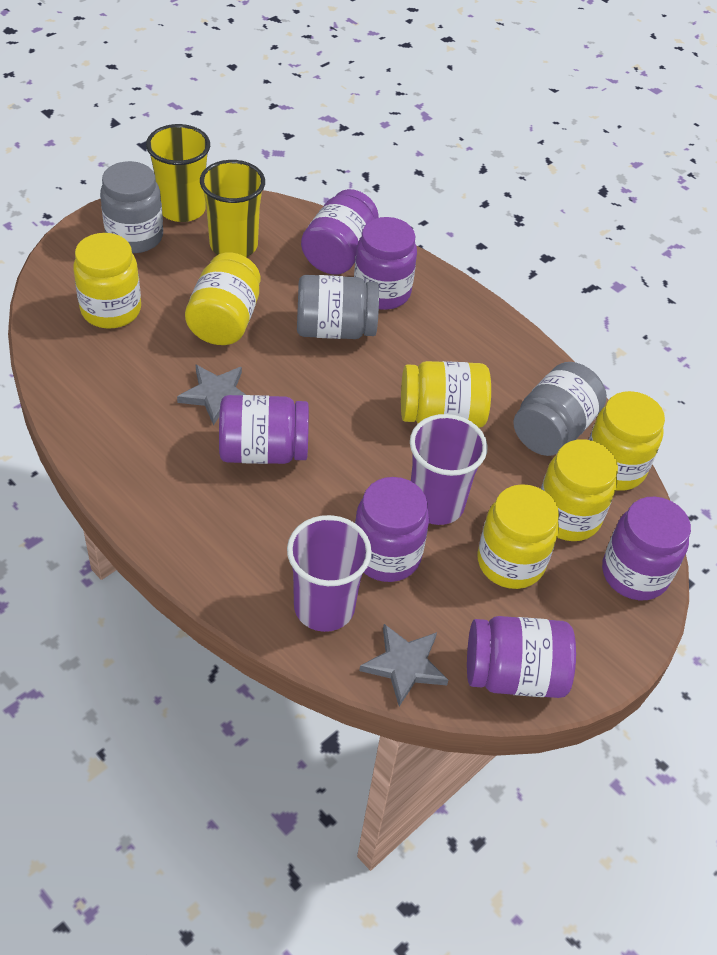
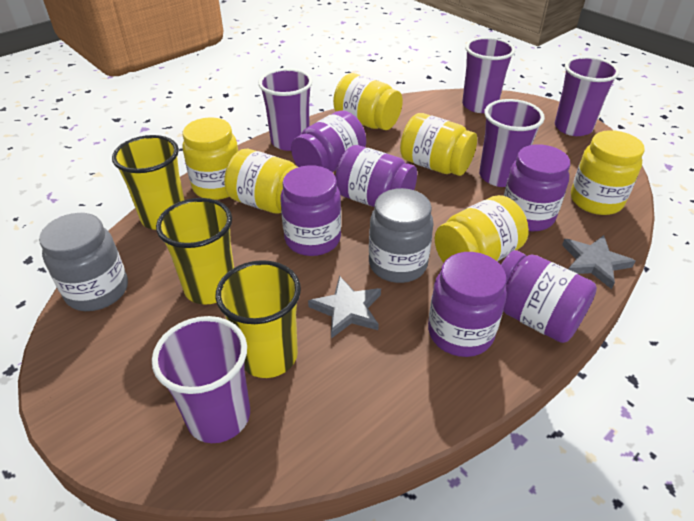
grey jar: 3 -> 2
purple cup: 2 -> 5
yellow cup: 2 -> 3

